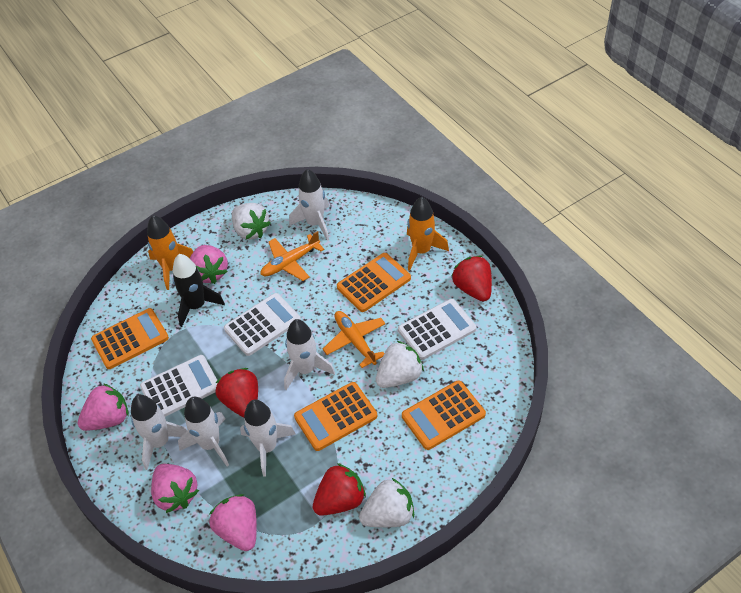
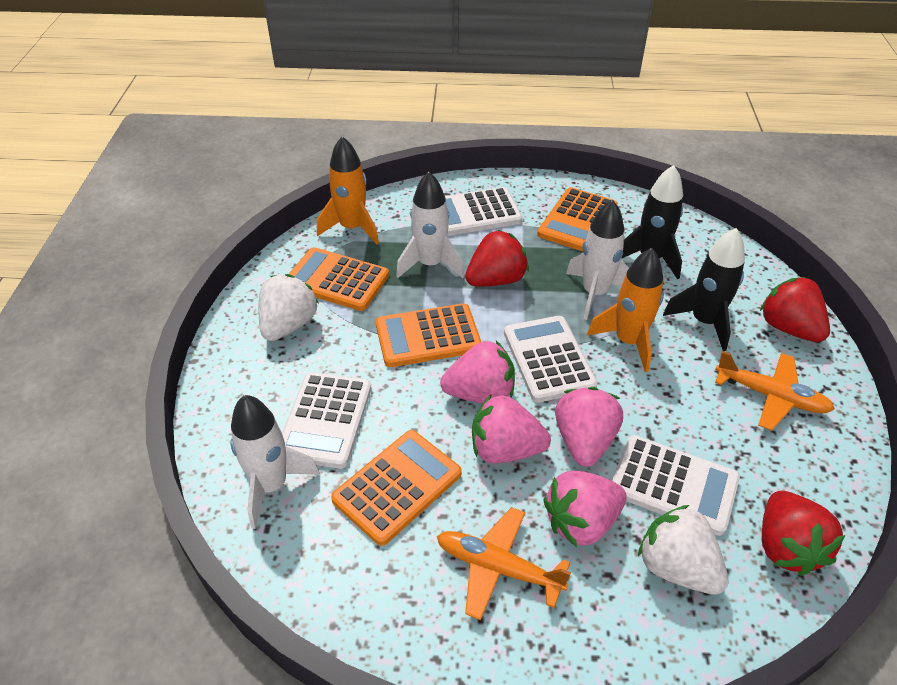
black rocket: 1 -> 2
white calculator: 3 -> 4
white rocket: 5 -> 3
white strawberry: 3 -> 2

